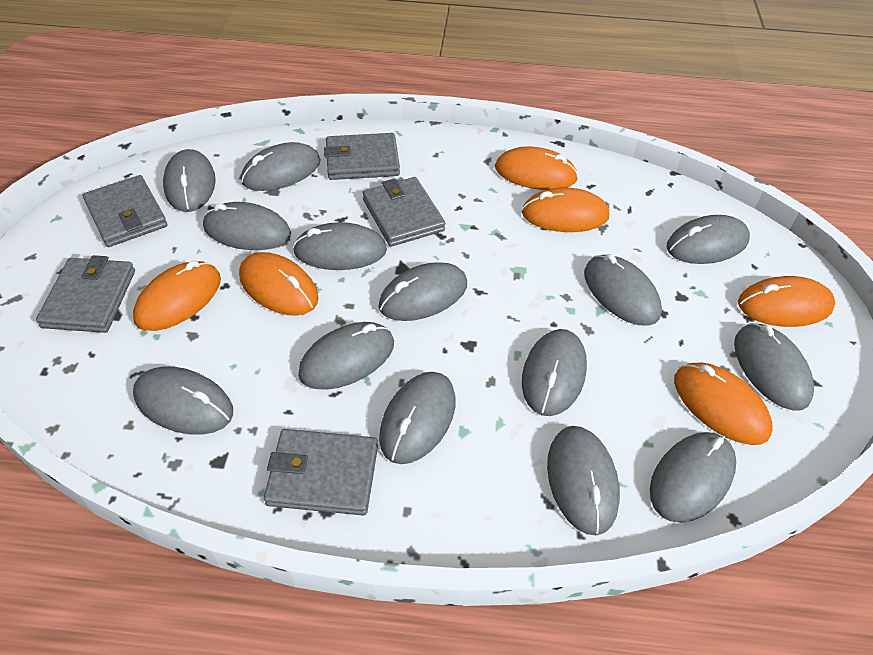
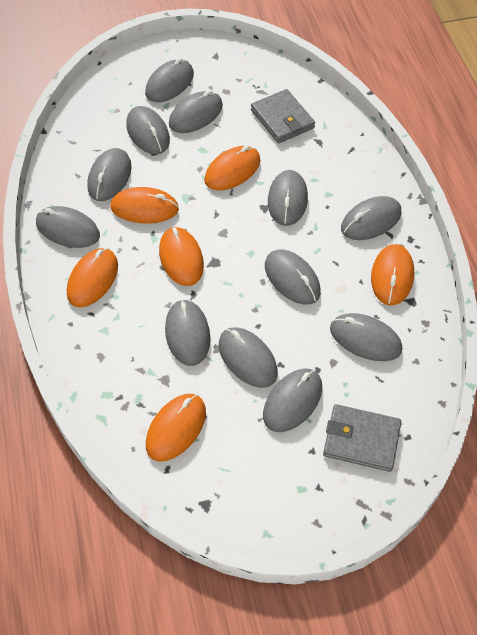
grey mouse: 14 -> 12
grey wallet: 5 -> 2

